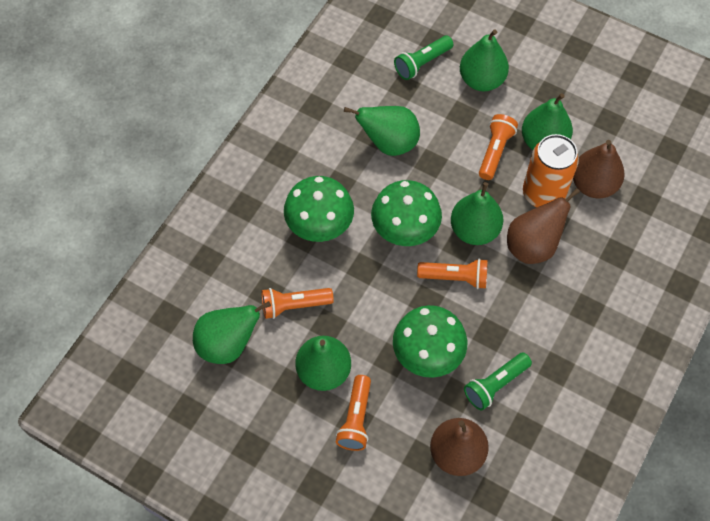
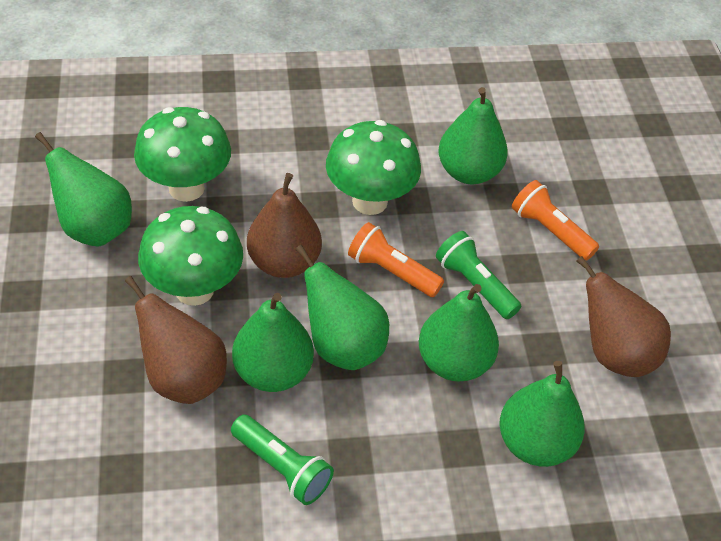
orange can: 1 -> 0
orange flashlight: 4 -> 2

